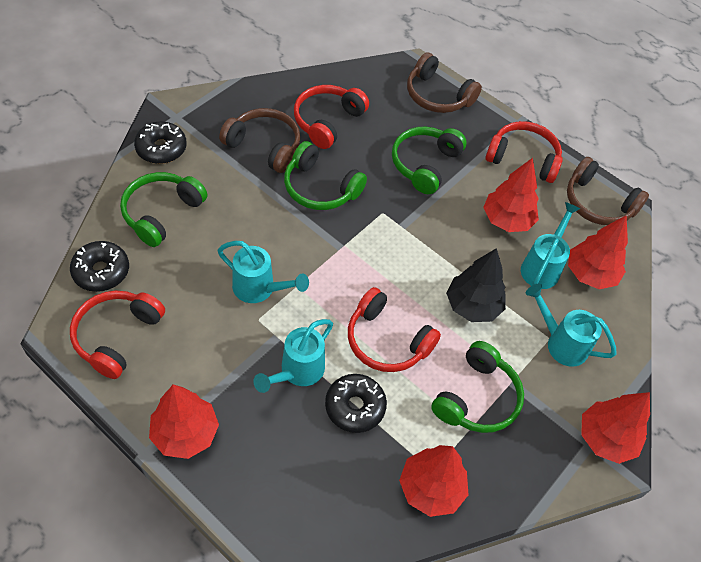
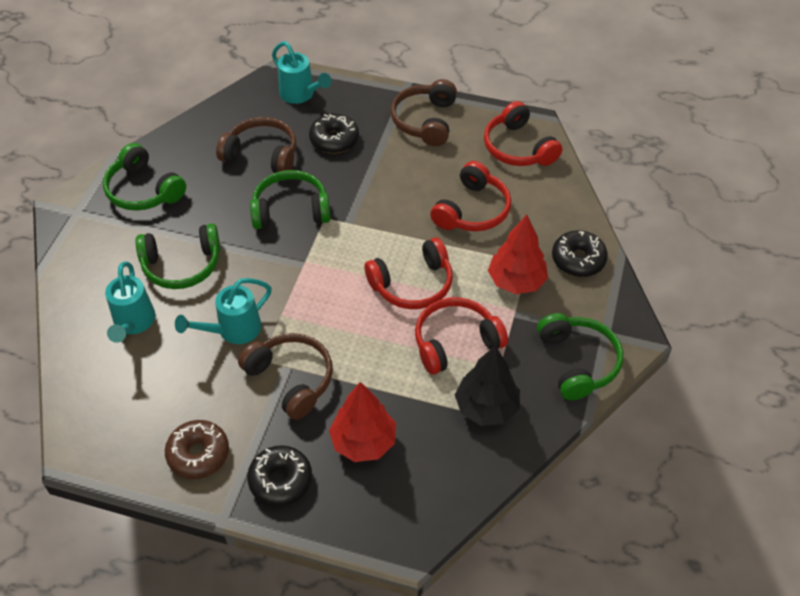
brown donut: 0 -> 1
red tree: 5 -> 2
turquoise watering can: 4 -> 3

